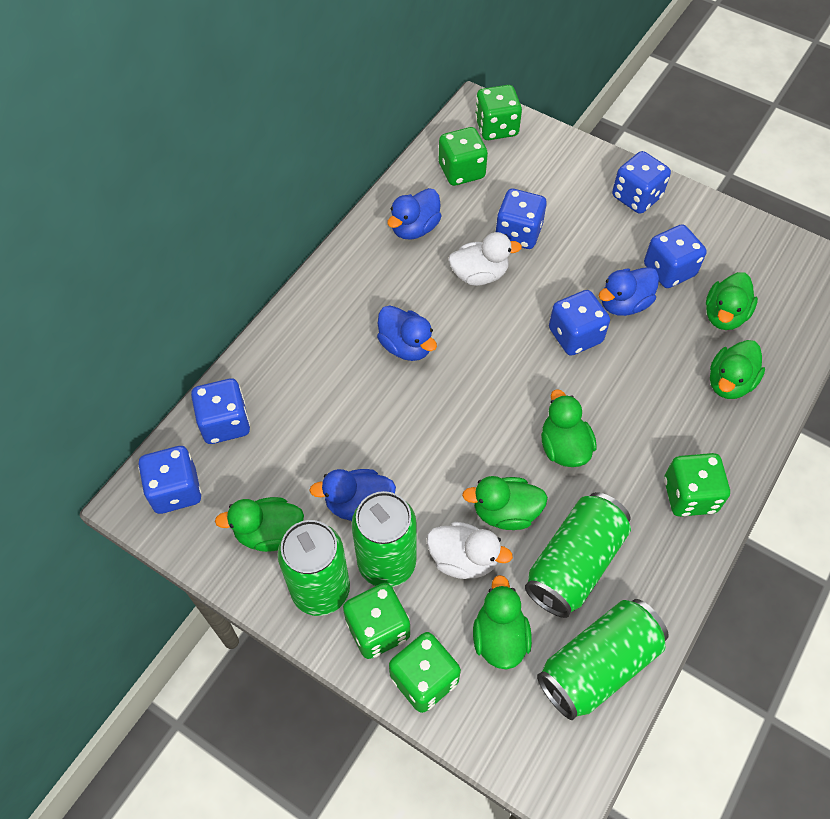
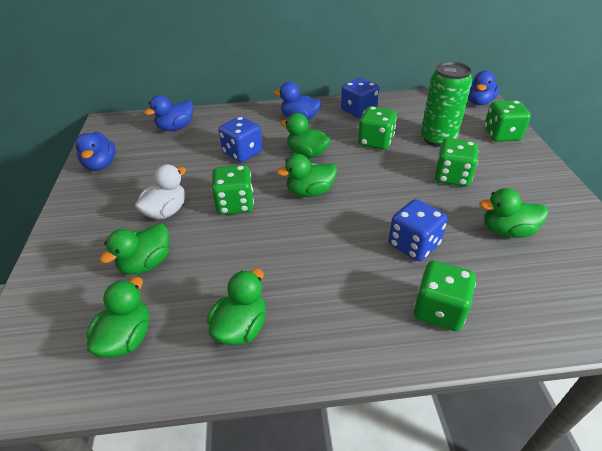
blue dice: 6 -> 3
green can: 4 -> 1
white duck: 2 -> 1

